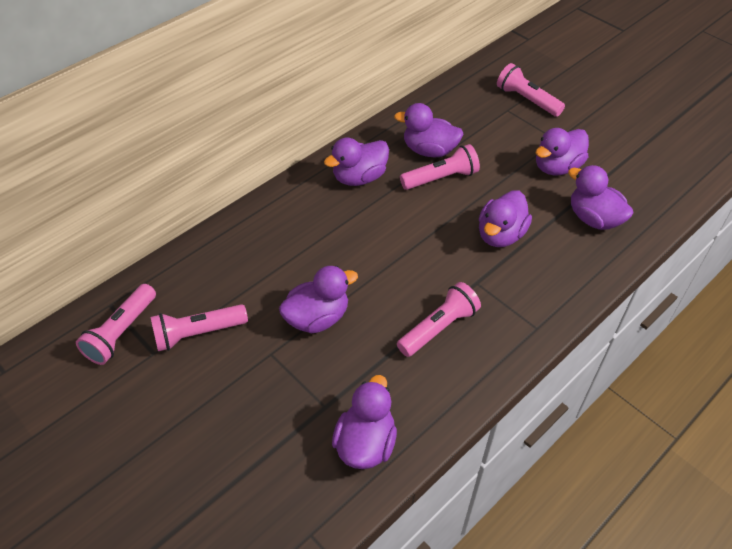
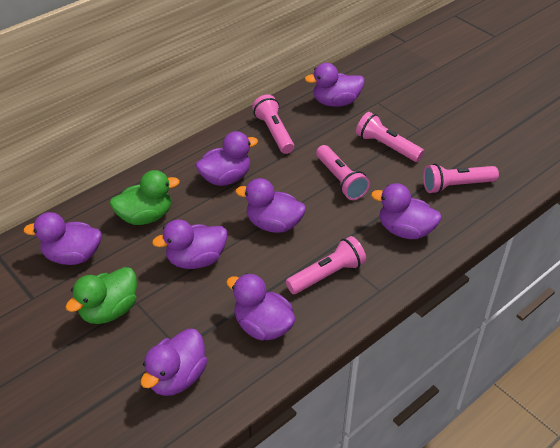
green duck: 0 -> 2
purple duck: 7 -> 8

